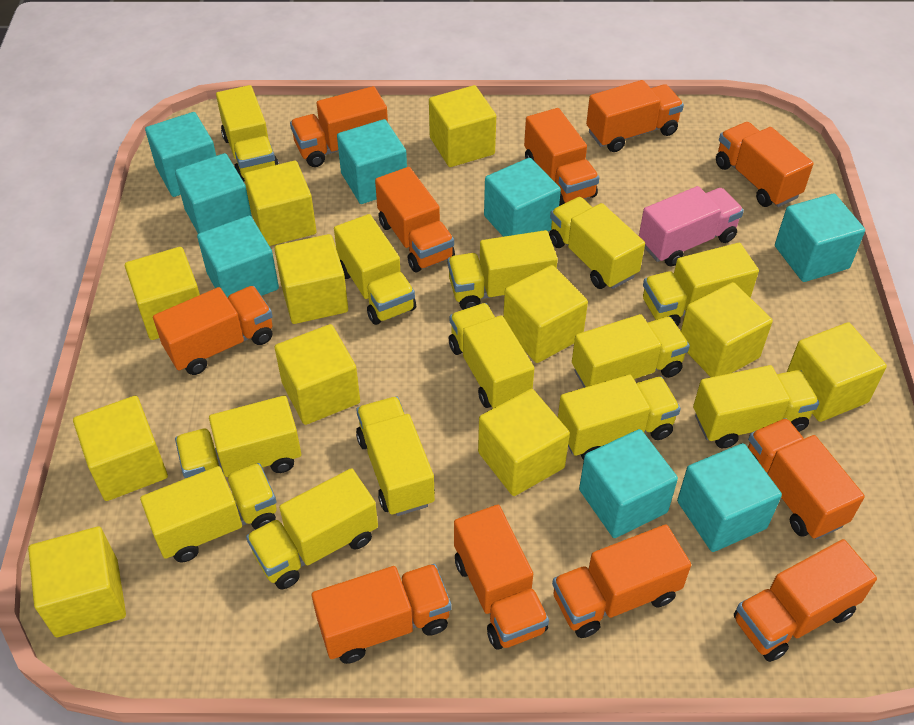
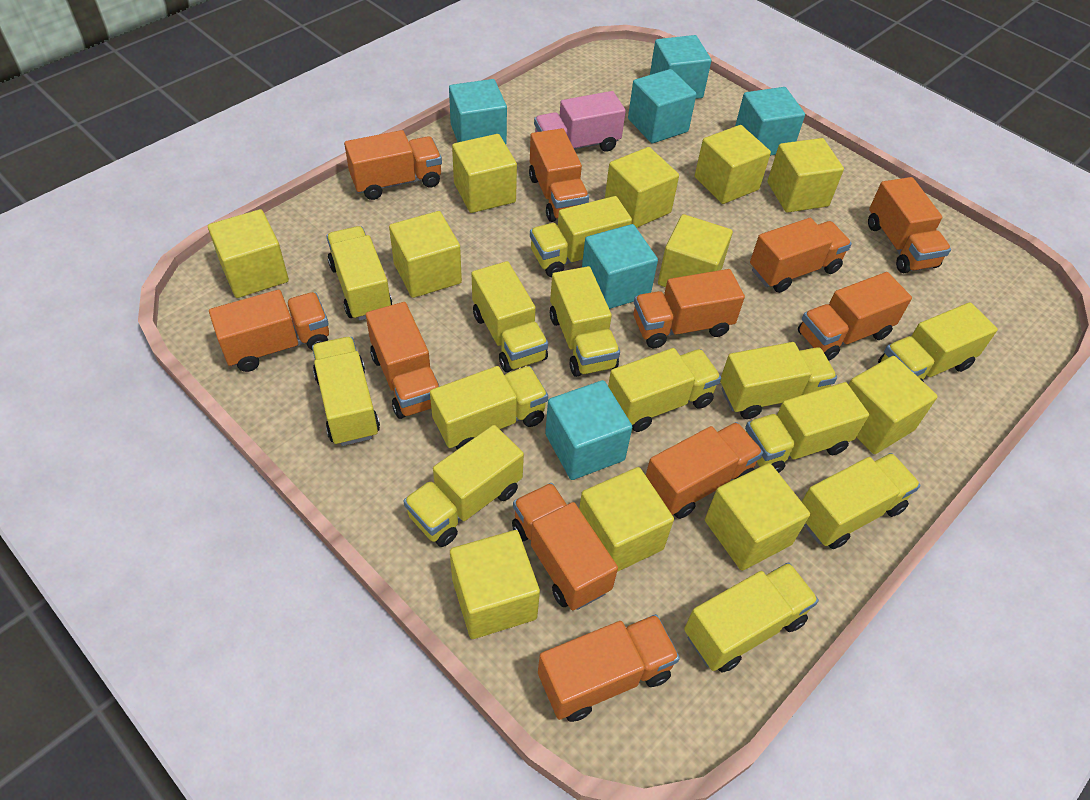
turquoise cube: 8 -> 6

